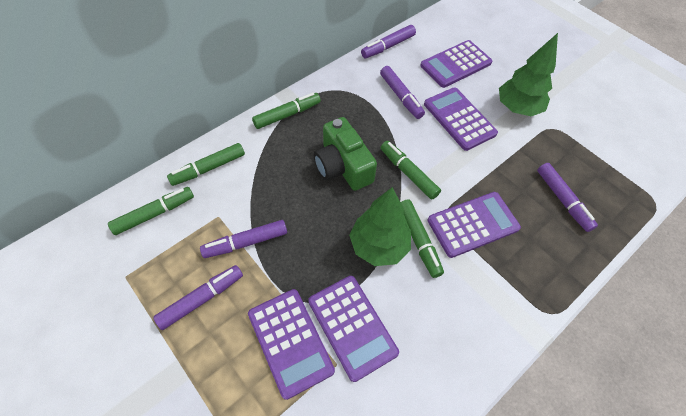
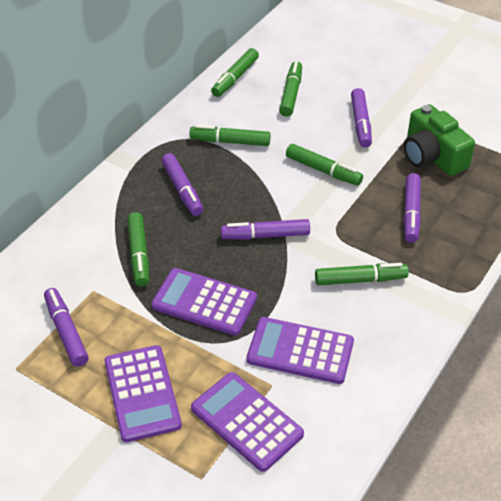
green marker: 5 -> 6
green tree: 2 -> 0
purple calculator: 5 -> 4

